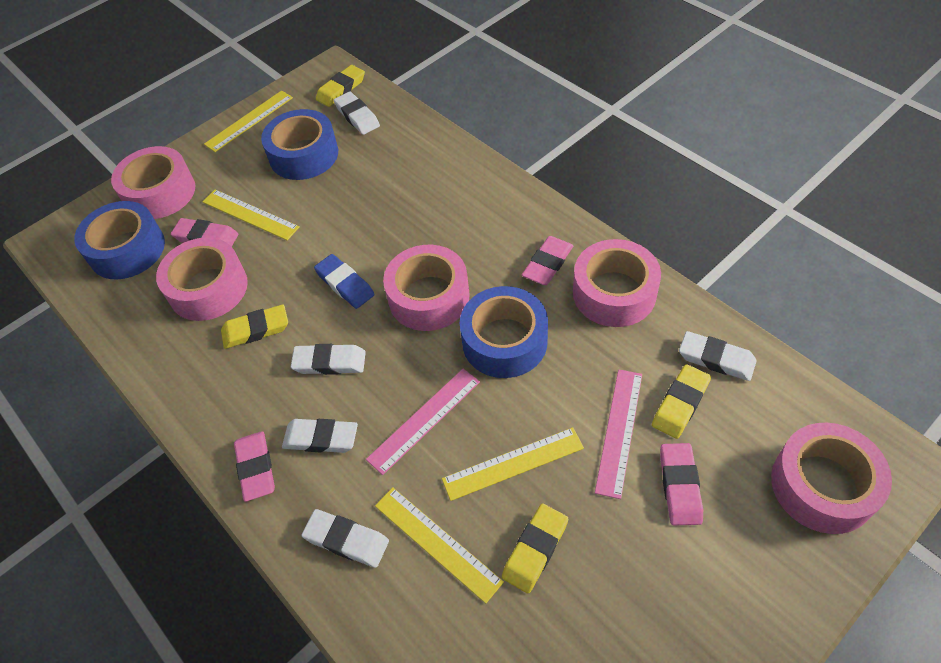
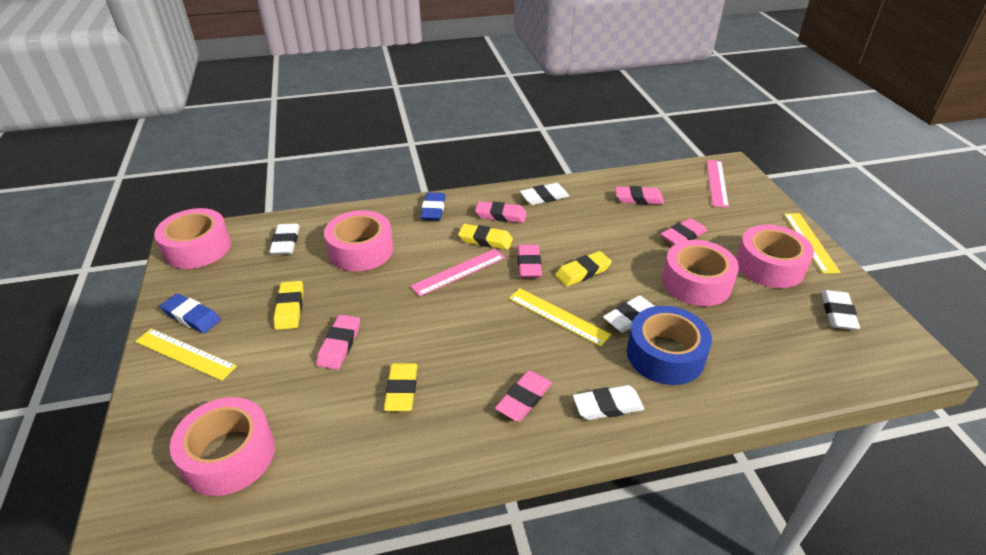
blue eraser: 1 -> 2
blue tape: 3 -> 1
pink eraser: 4 -> 6
yellow ruler: 4 -> 3

